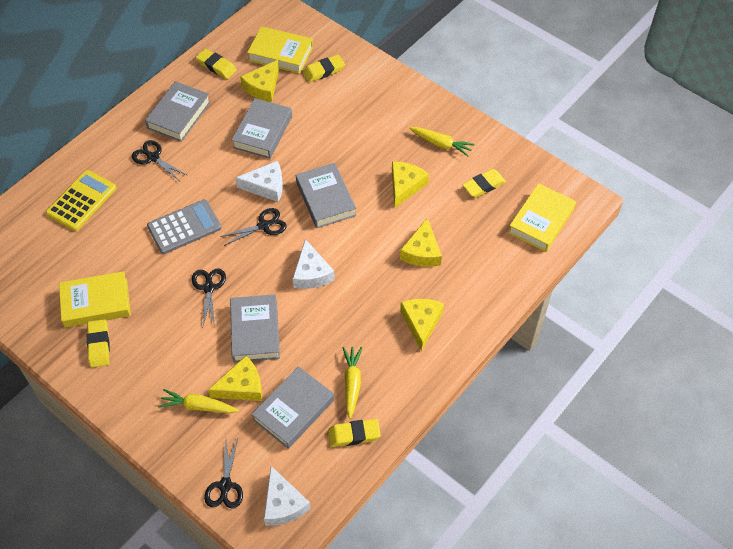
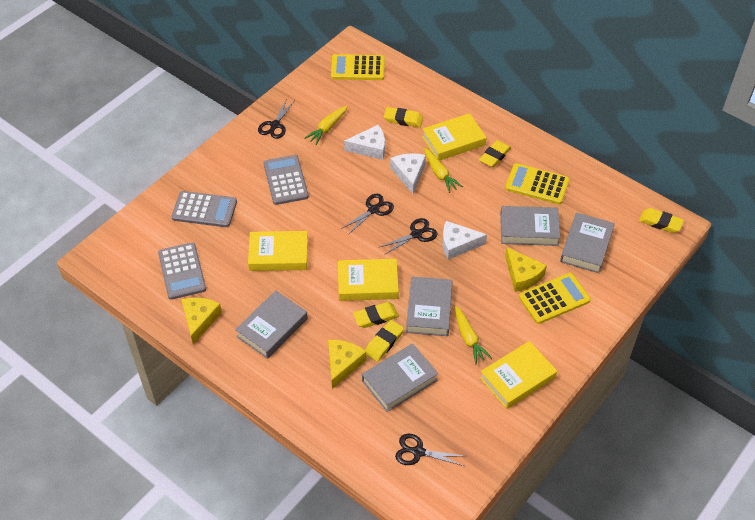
grey calculator: 1 -> 3
yellow book: 3 -> 4
yellow calculator: 1 -> 3
yellow cheese: 5 -> 3

